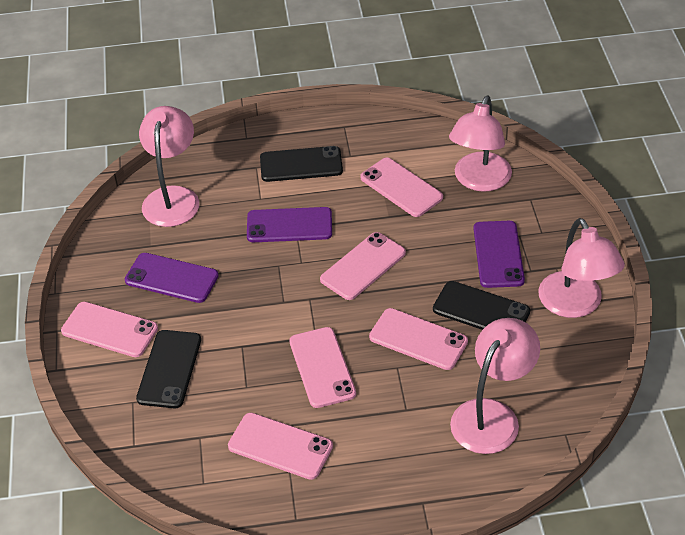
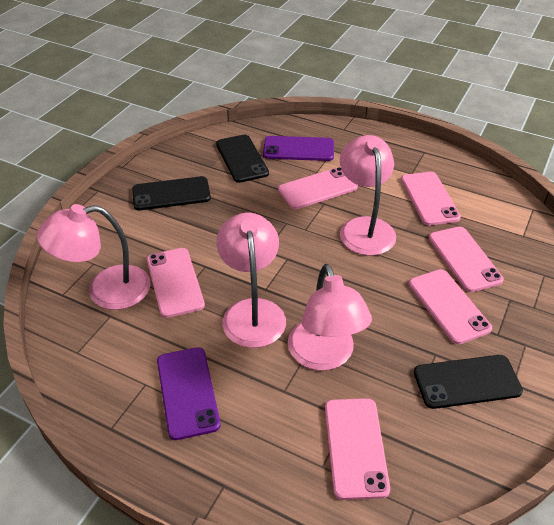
purple phone: 3 -> 2

